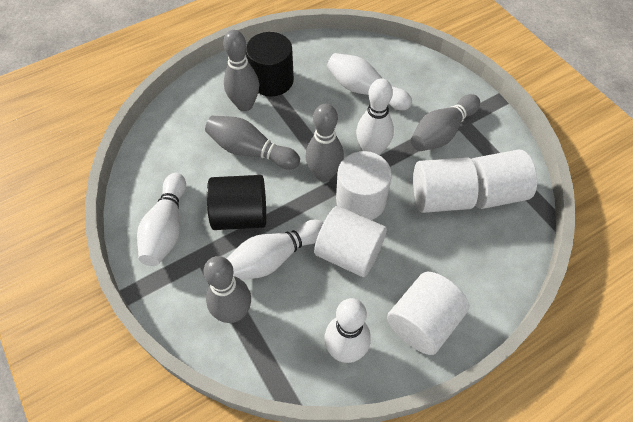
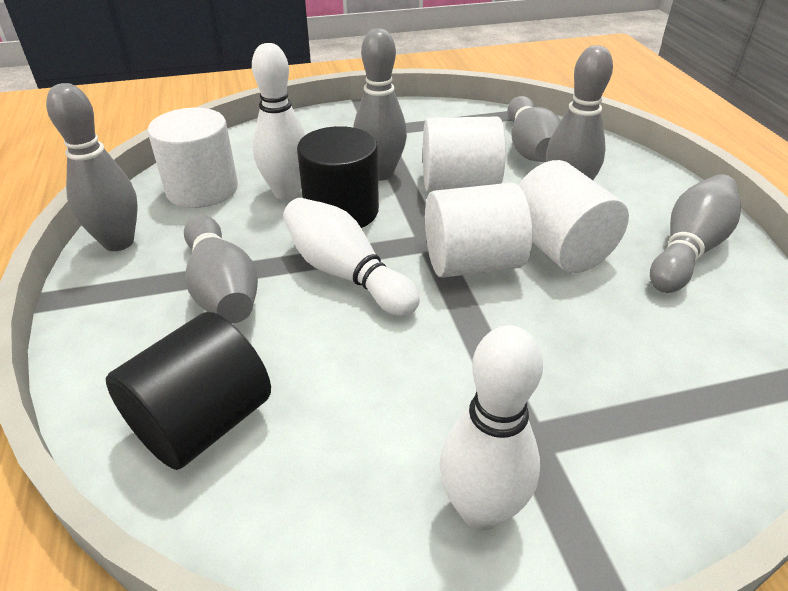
grey bowling pin: 5 -> 6
white bowling pin: 5 -> 3
white cylinder: 5 -> 4

